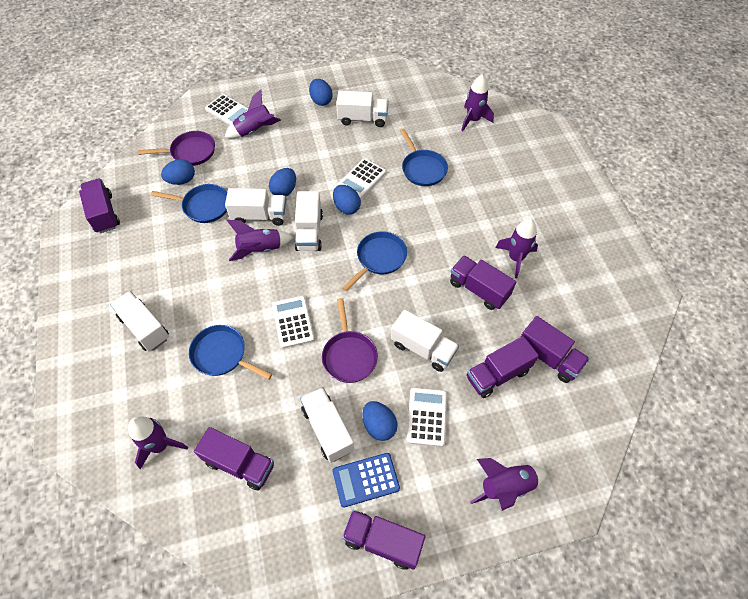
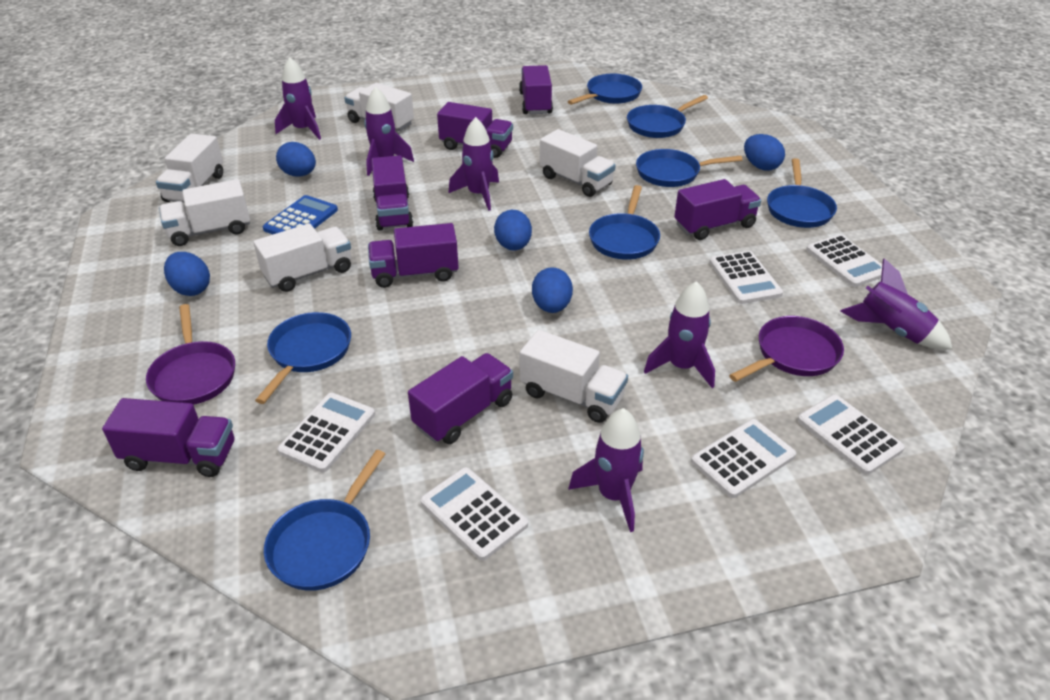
blue pan: 4 -> 7
purple truck: 6 -> 7
white calculator: 4 -> 6

